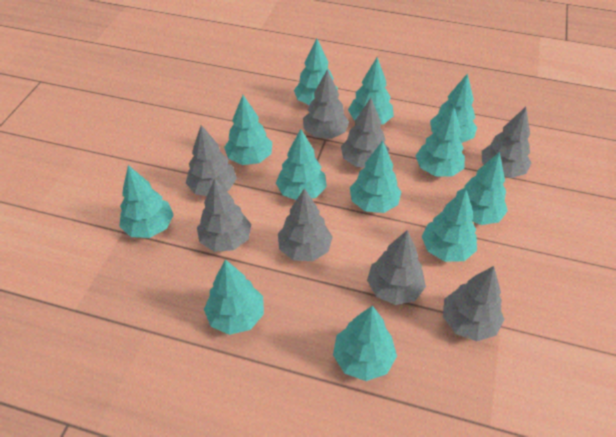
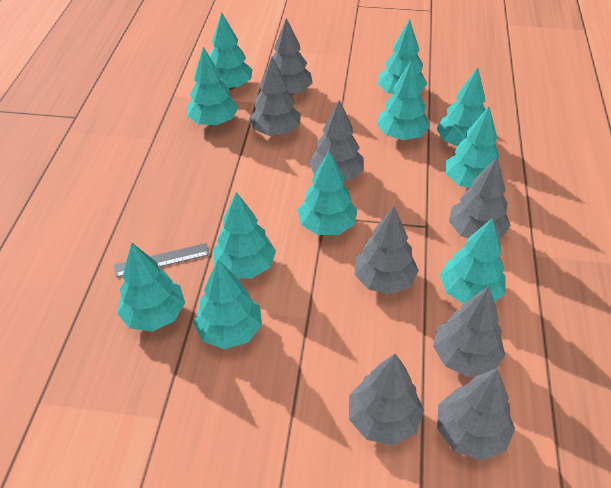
grey ruler: 0 -> 1
turquoise tree: 12 -> 11

